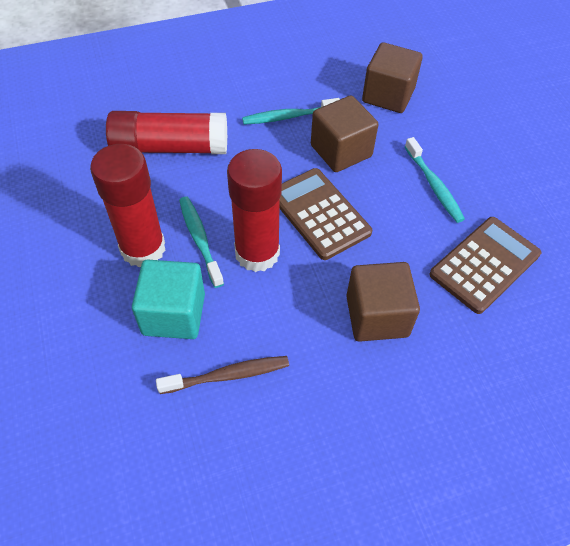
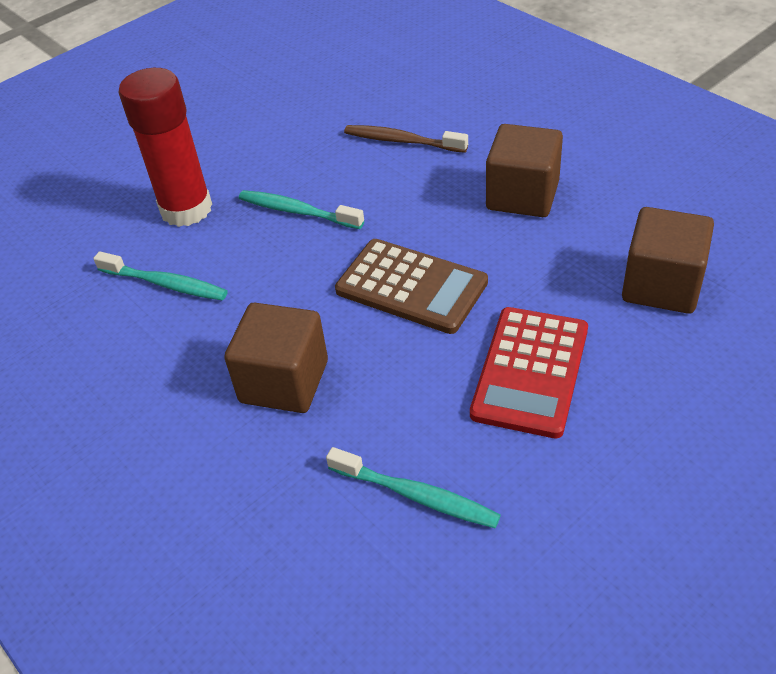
brown calculator: 2 -> 1
red calculator: 0 -> 1
red glue stick: 3 -> 1
turquoise cube: 1 -> 0

